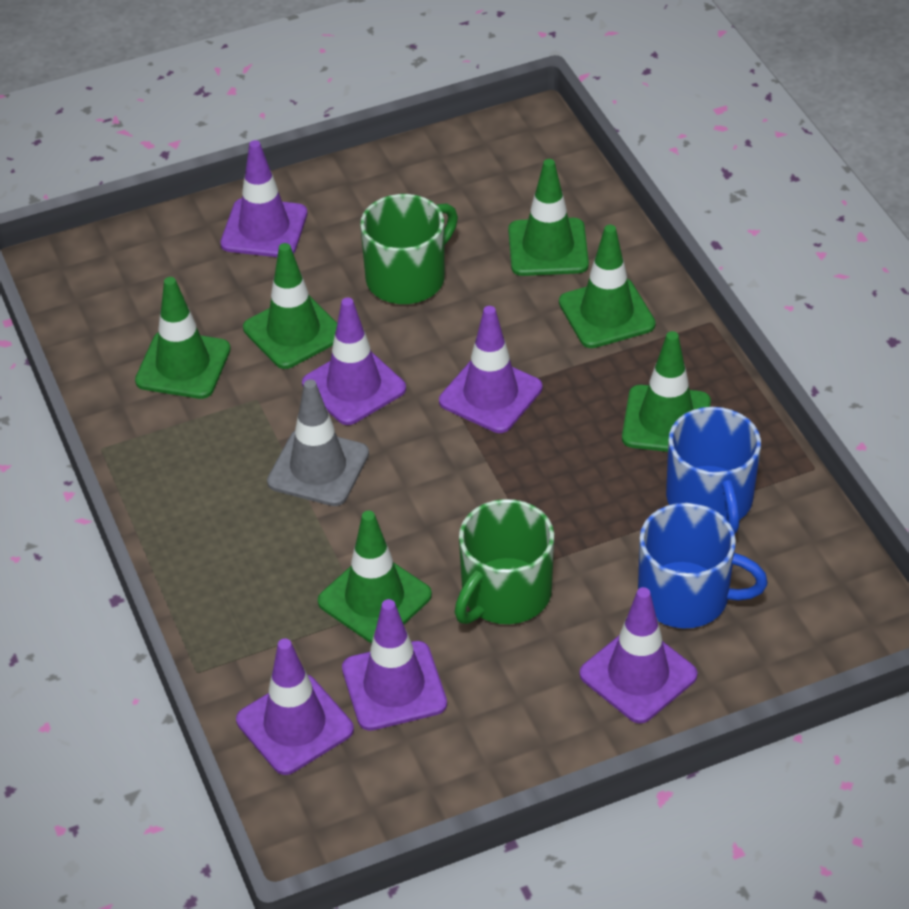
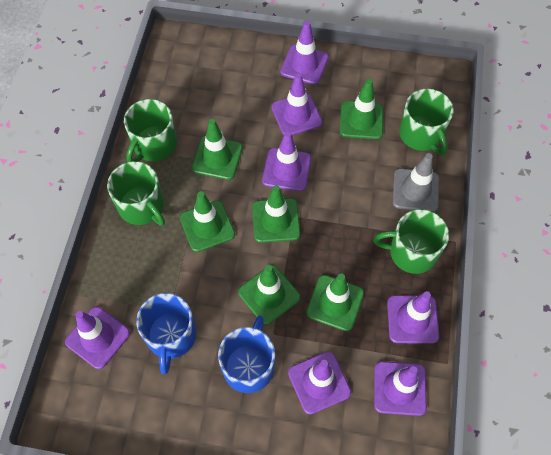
green mug: 2 -> 4
purple traffic cone: 6 -> 7

